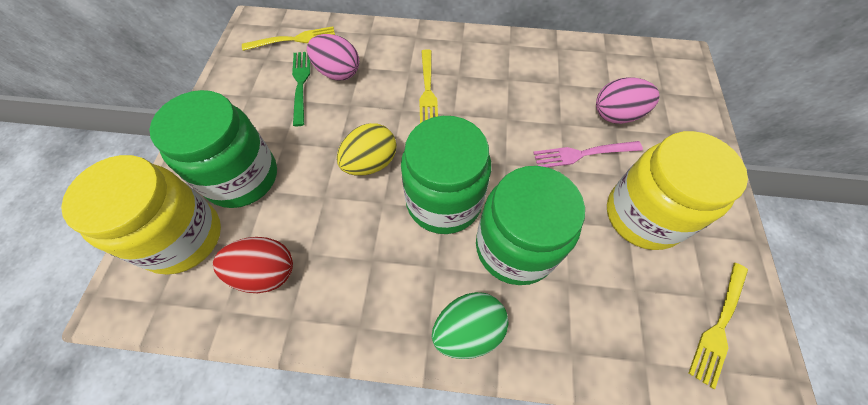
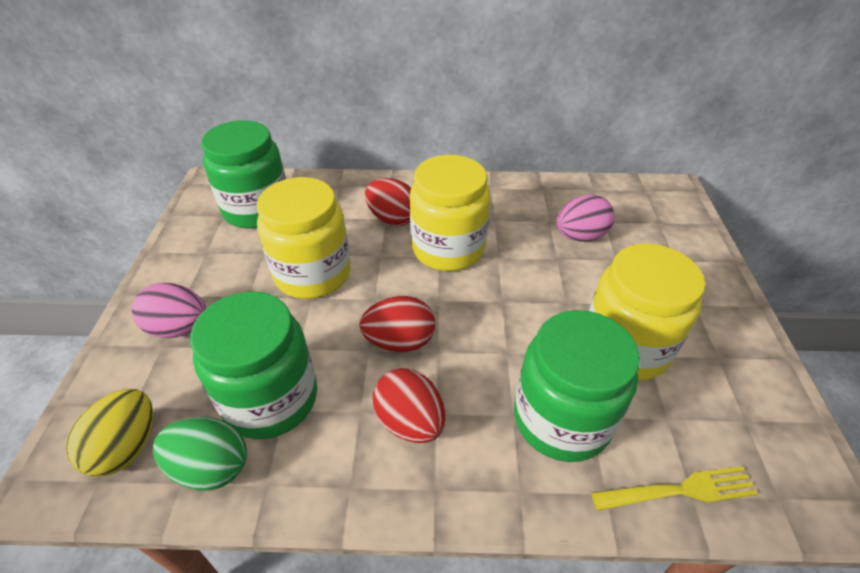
green fork: 1 -> 0
pink fork: 1 -> 0
red egg: 1 -> 3
yellow fork: 3 -> 1
yellow jar: 2 -> 3

